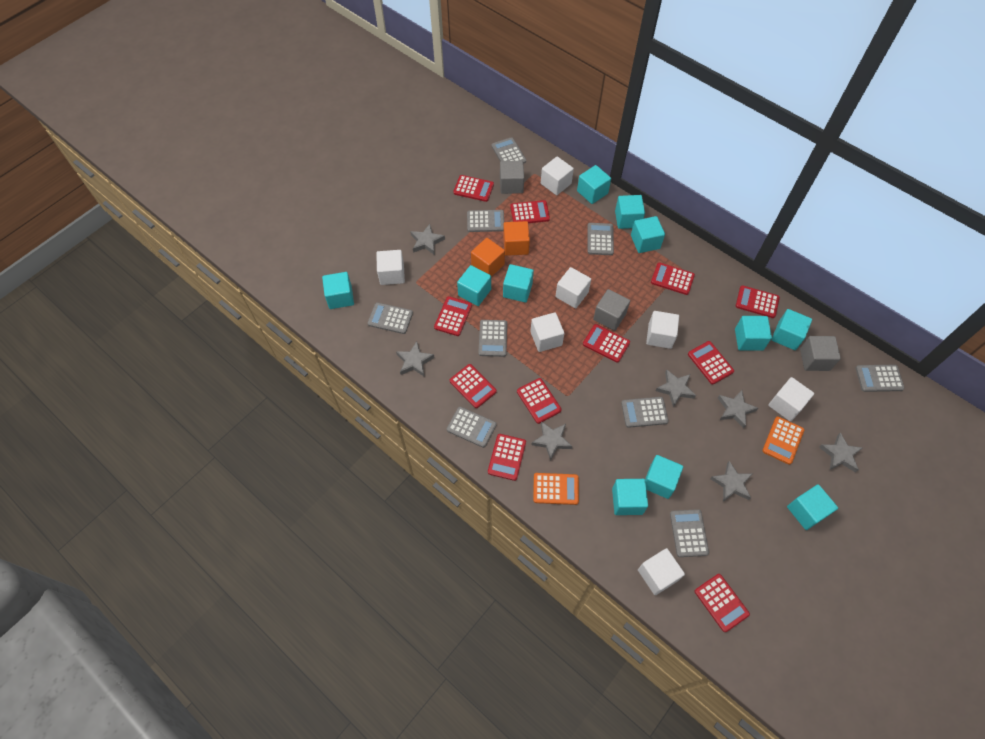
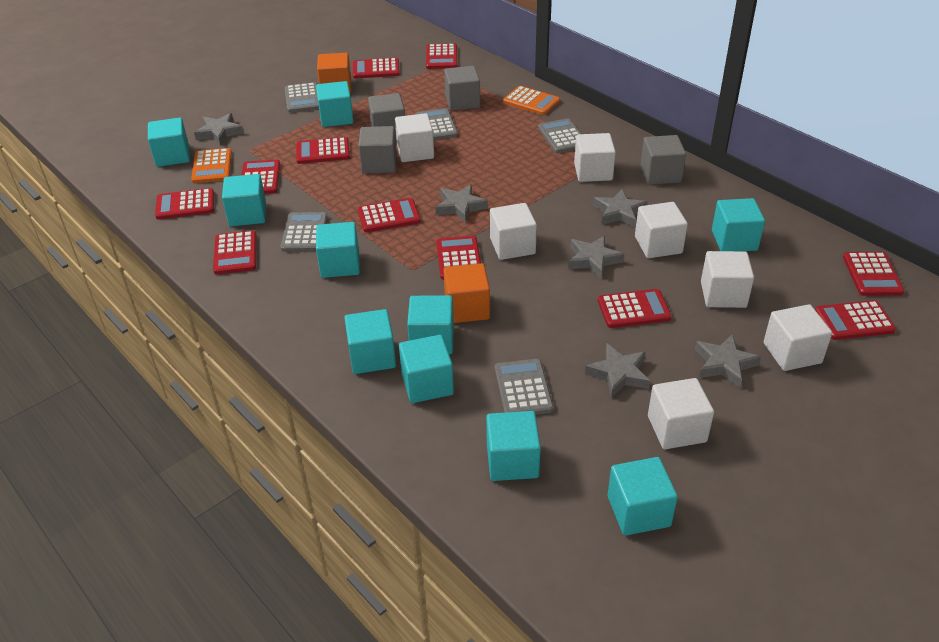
grey calculator: 9 -> 5
grey cube: 3 -> 4
grey star: 7 -> 6
turquoise cube: 11 -> 10

